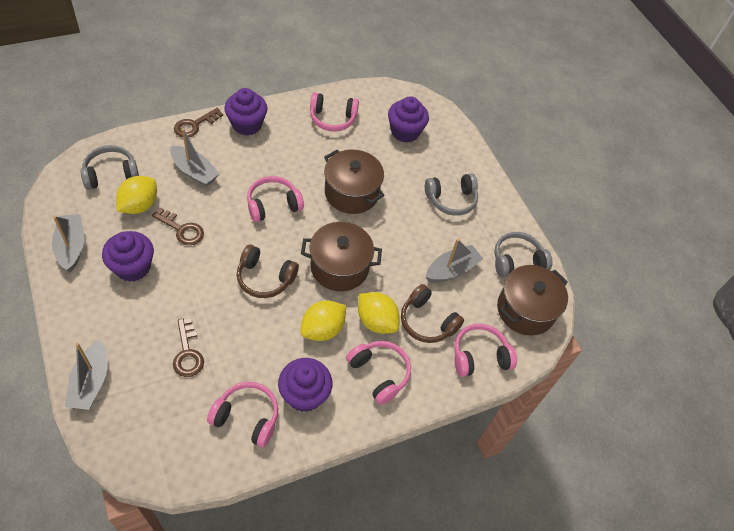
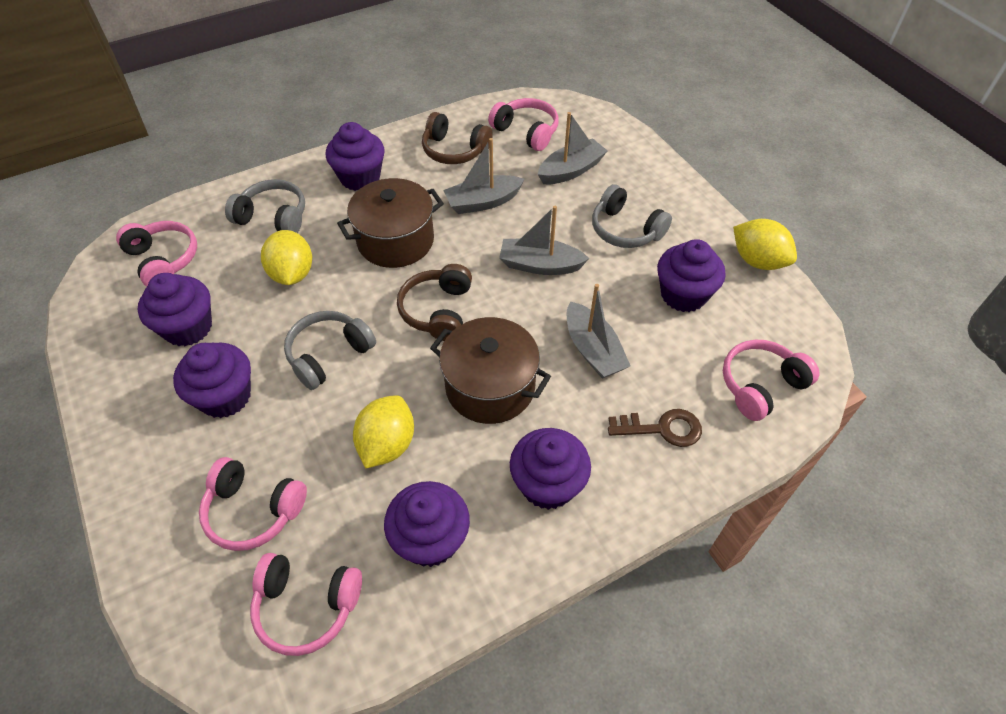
brown key: 3 -> 1
brown pot: 3 -> 2
purple cupcake: 4 -> 6

